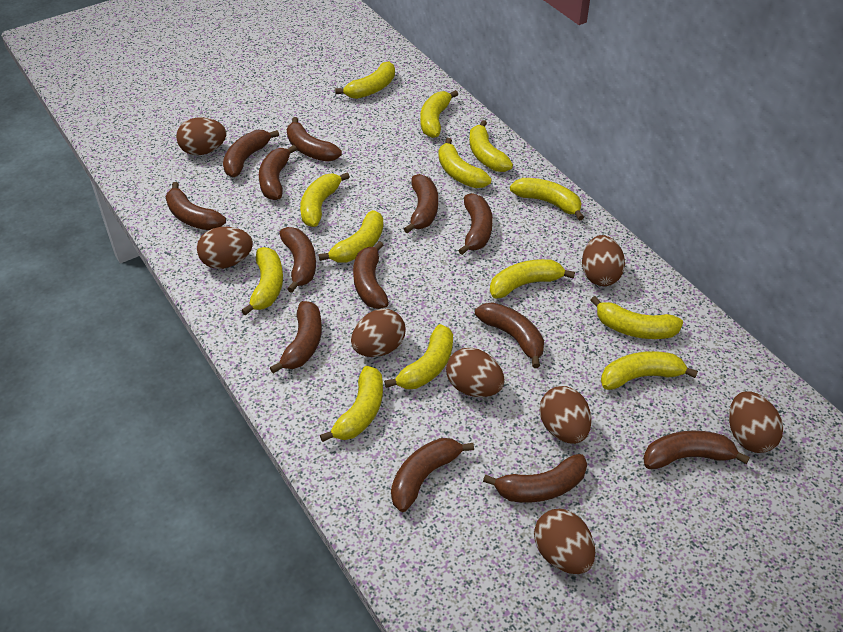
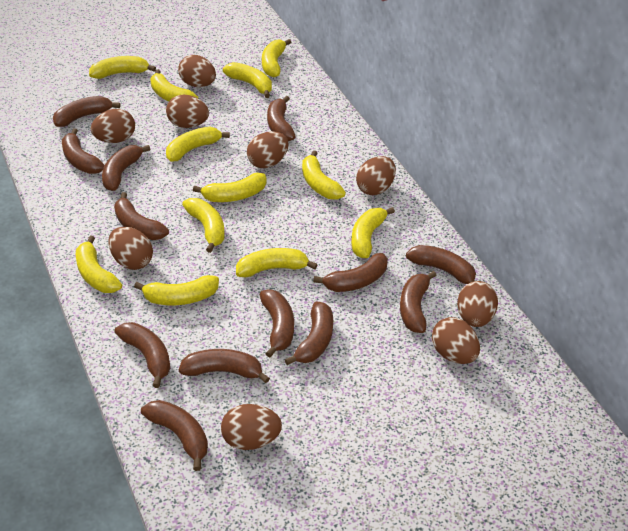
brown egg: 8 -> 9
yellow banana: 13 -> 12

